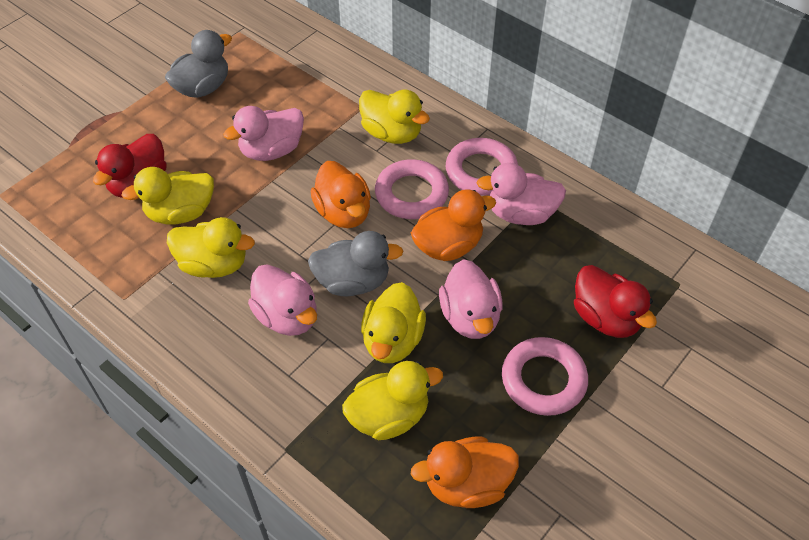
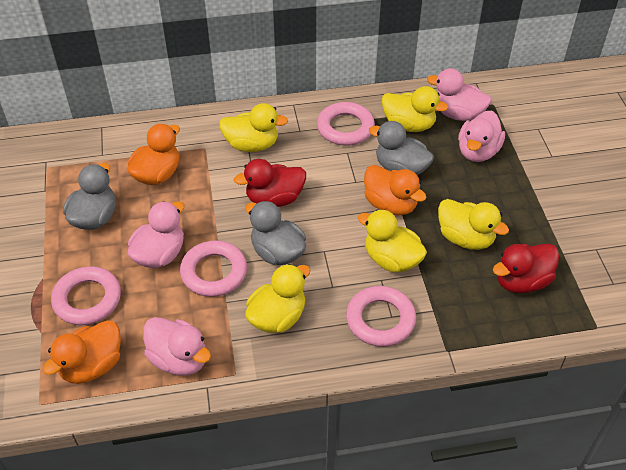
grey duck: 2 -> 3
pink ring: 3 -> 4

